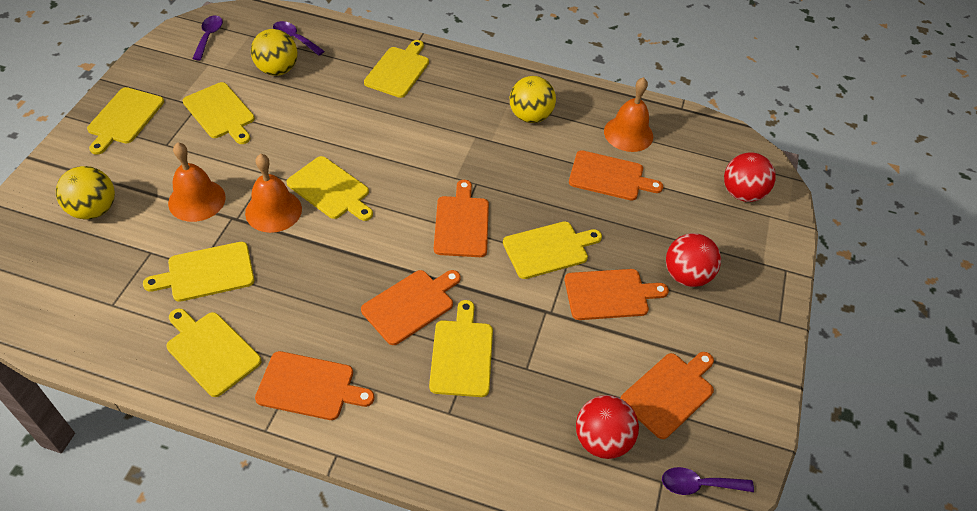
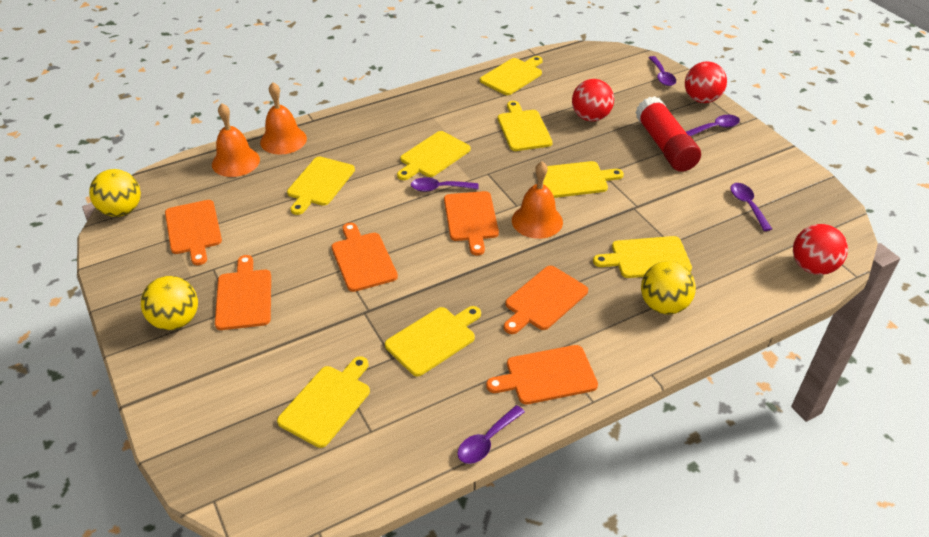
purple spoon: 3 -> 5
red glue stick: 0 -> 1

